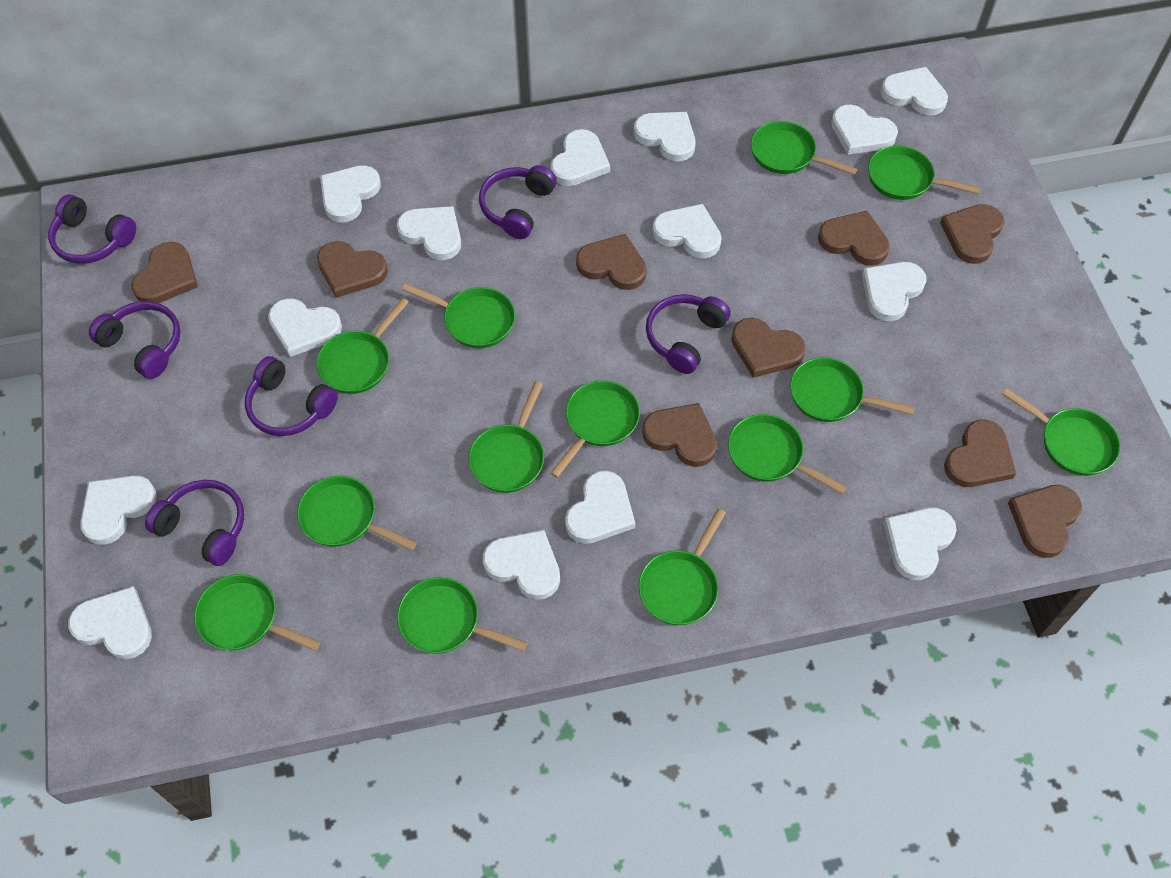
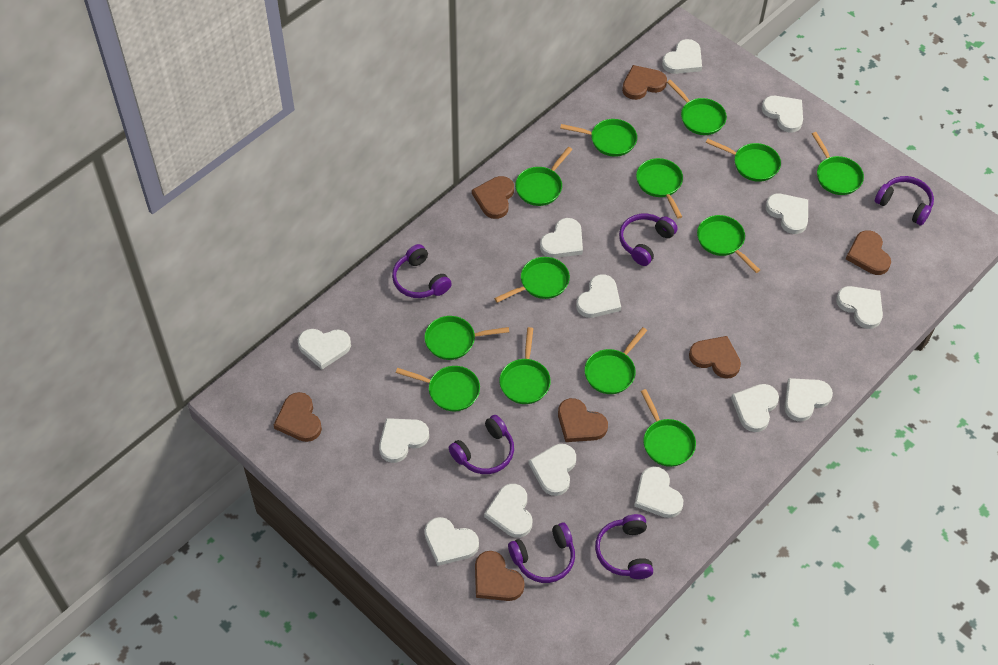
brown heart: 9 -> 7

